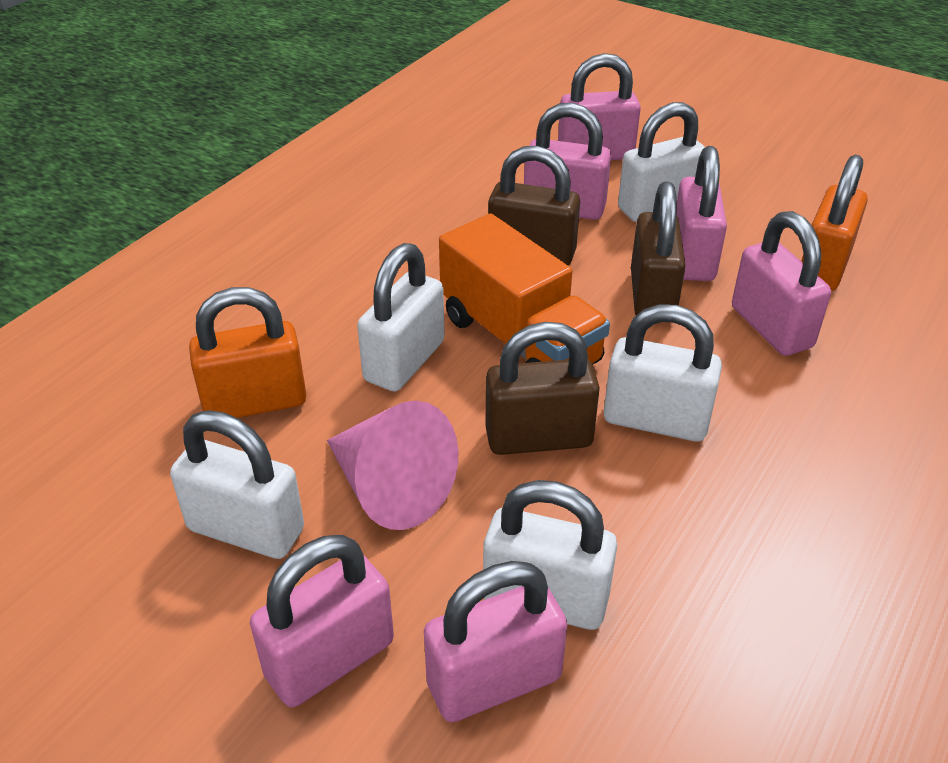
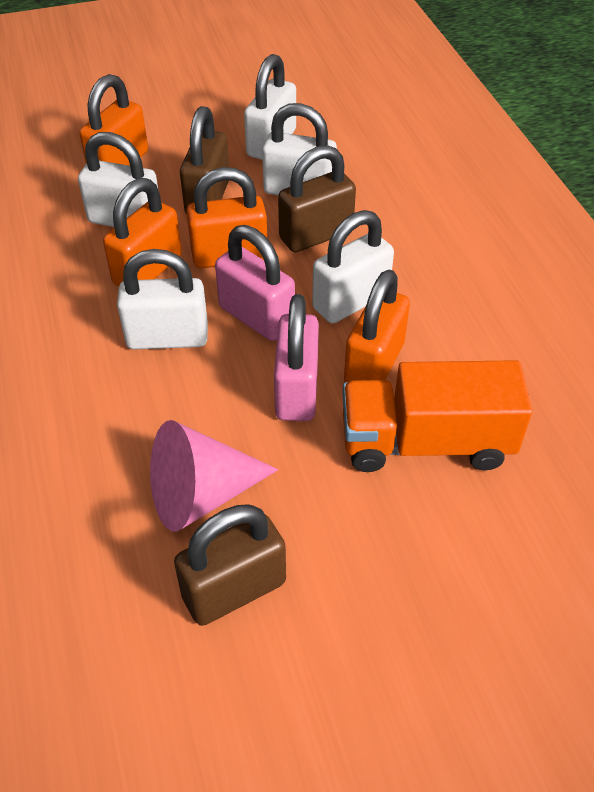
orange padlock: 2 -> 4
pink padlock: 6 -> 2

